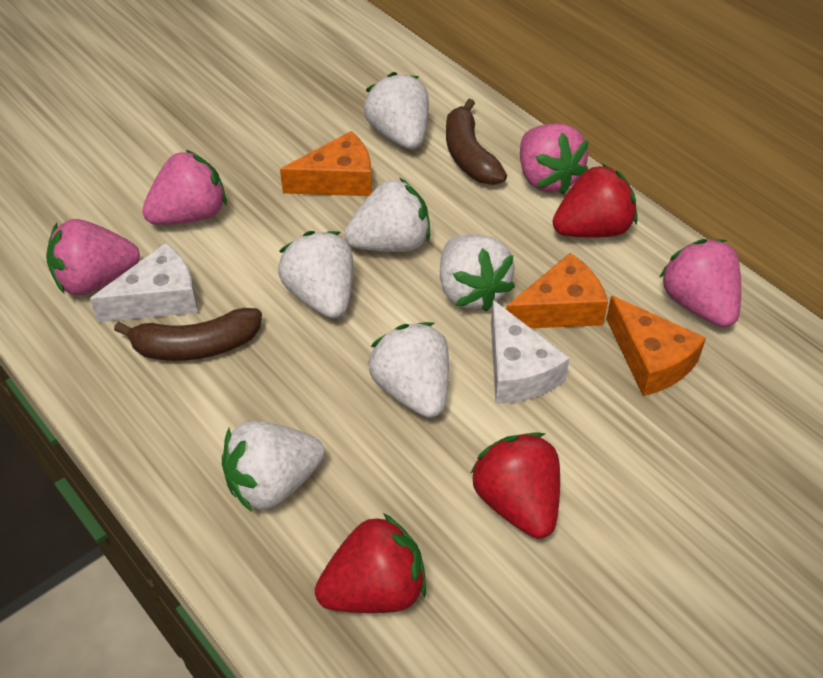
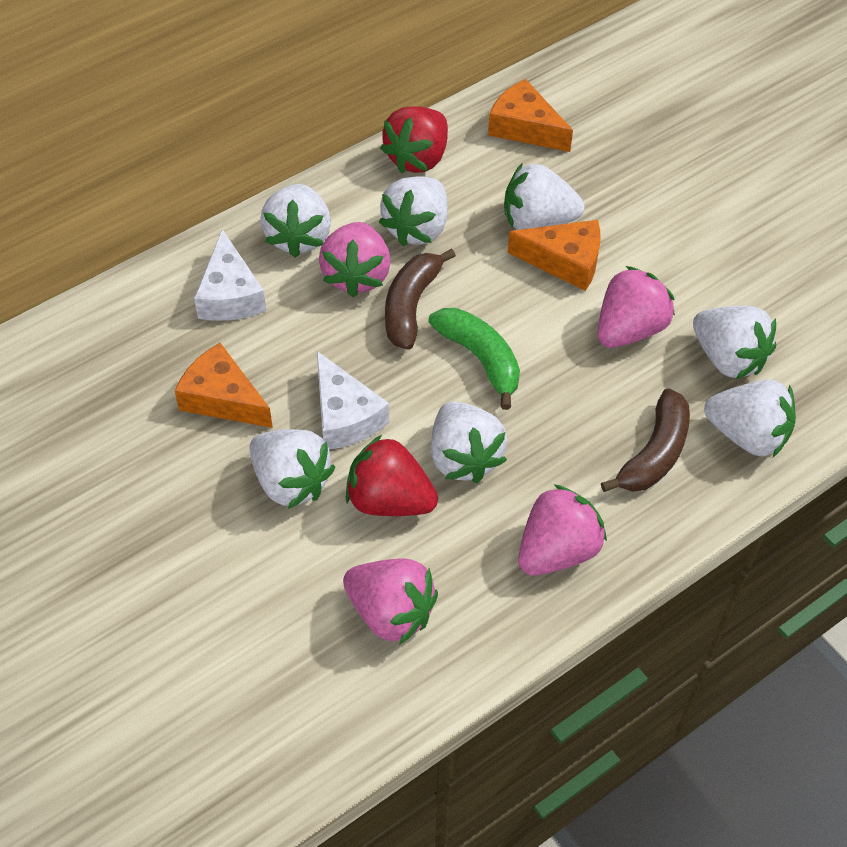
green banana: 0 -> 1
red strawberry: 3 -> 2
white strawberry: 6 -> 7

